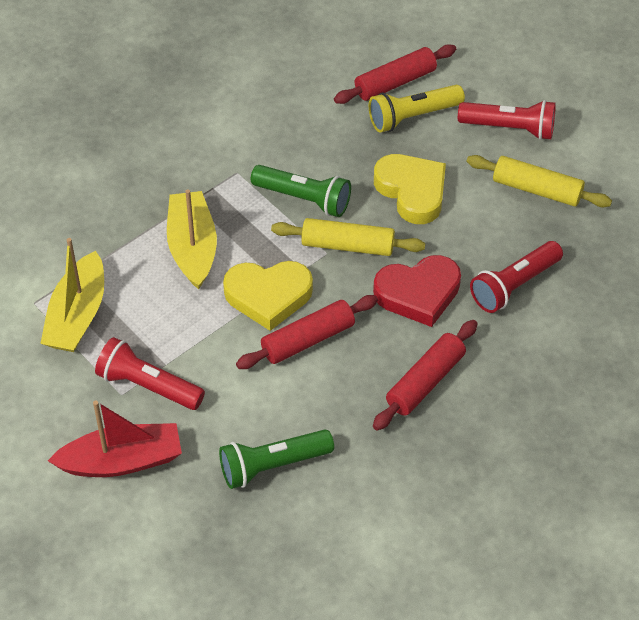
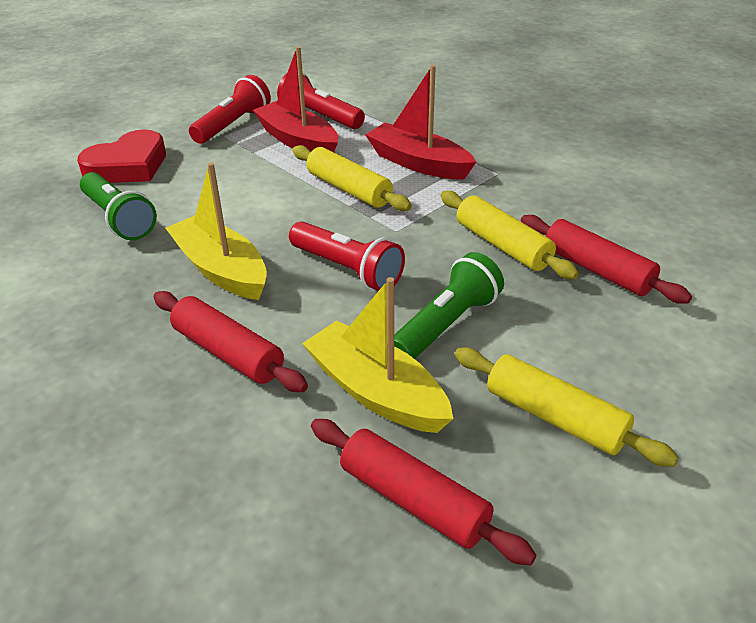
red boat: 1 -> 2
yellow flashlight: 1 -> 0
yellow heart: 2 -> 0
yellow rolling pin: 2 -> 3

